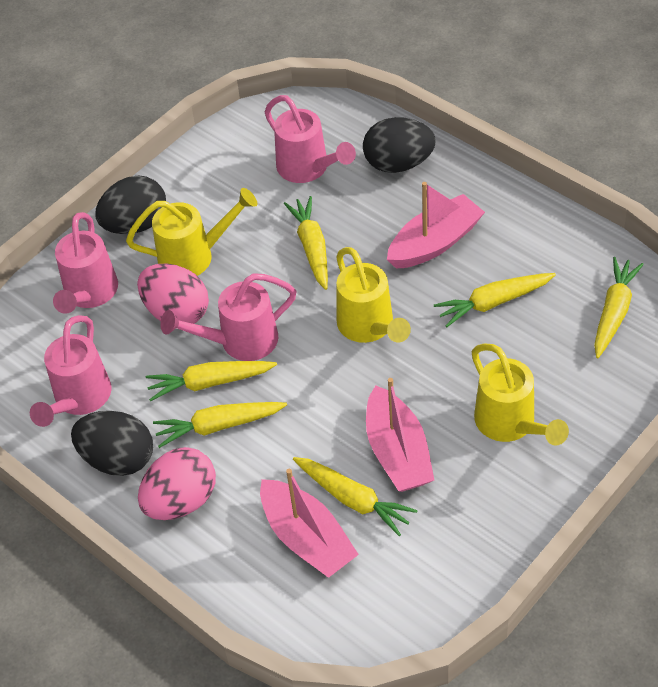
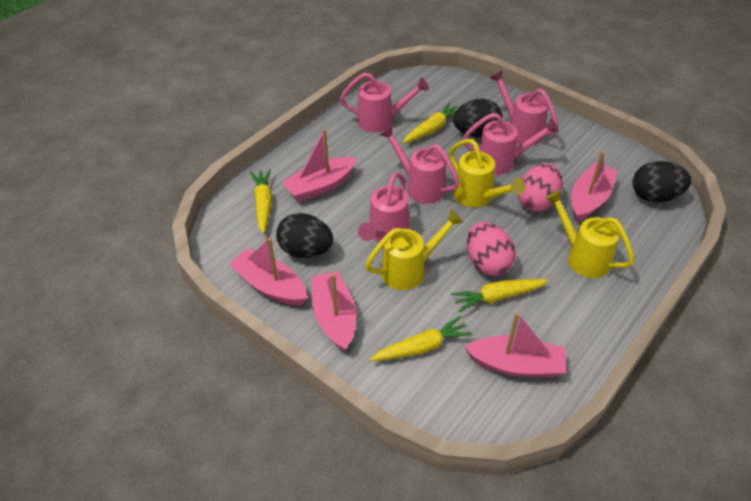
pink boat: 3 -> 5
pink watering can: 4 -> 5
yellow carrot: 6 -> 4

